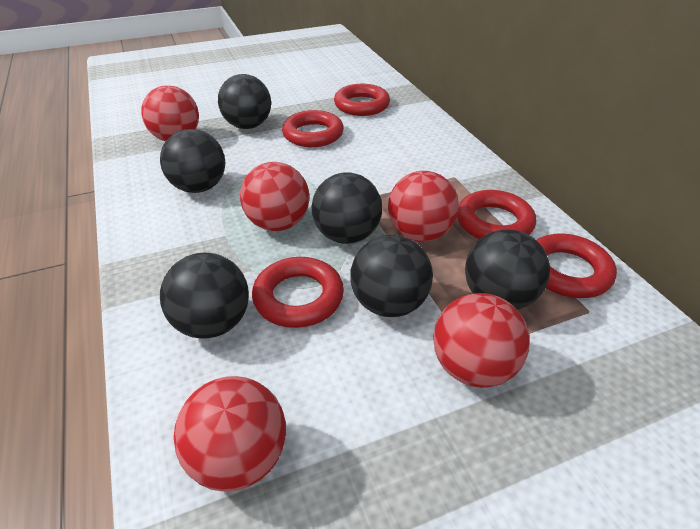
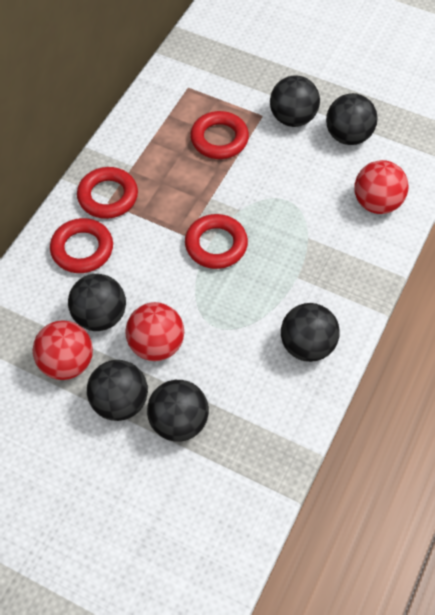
red ball: 5 -> 3
red ring: 5 -> 4

